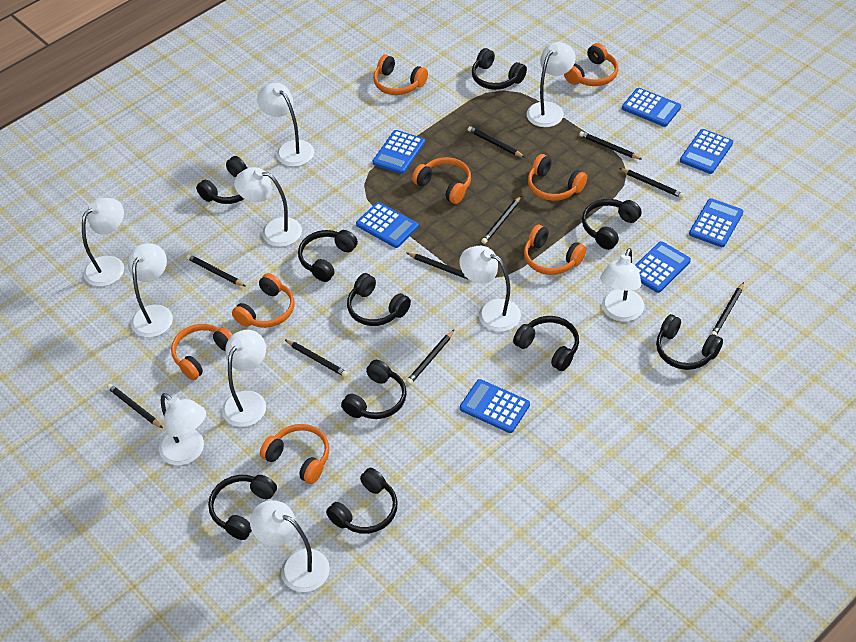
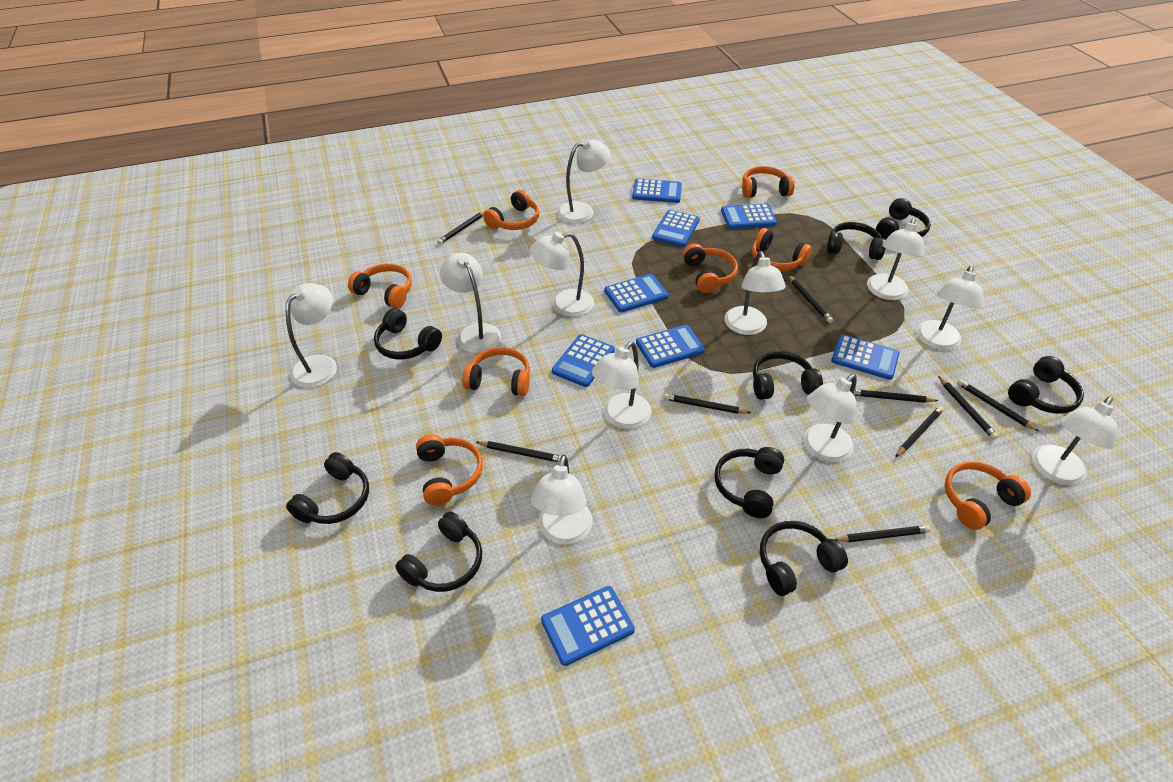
black headphones: 10 -> 9
black pencil: 10 -> 9
blue calculator: 7 -> 8
white lamp: 10 -> 11

